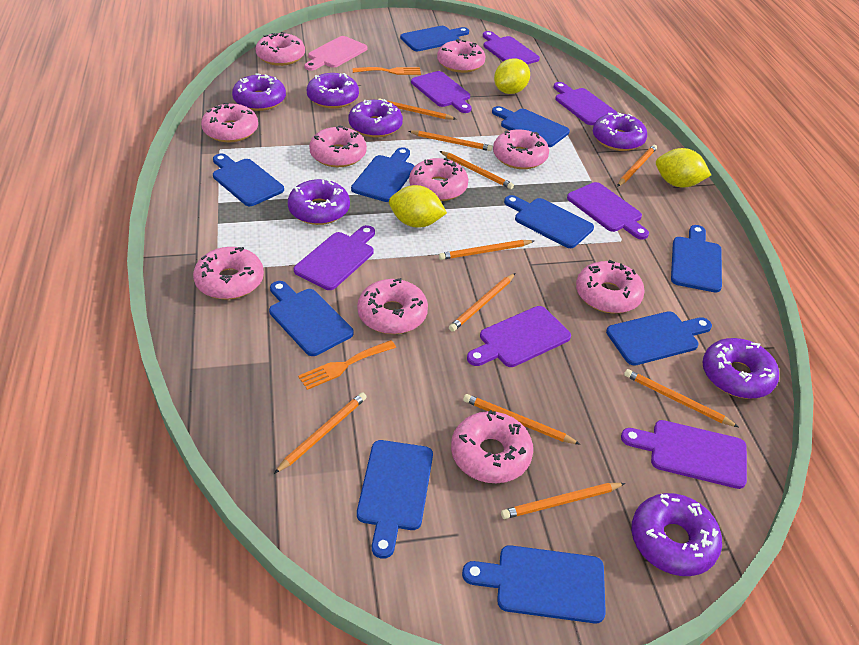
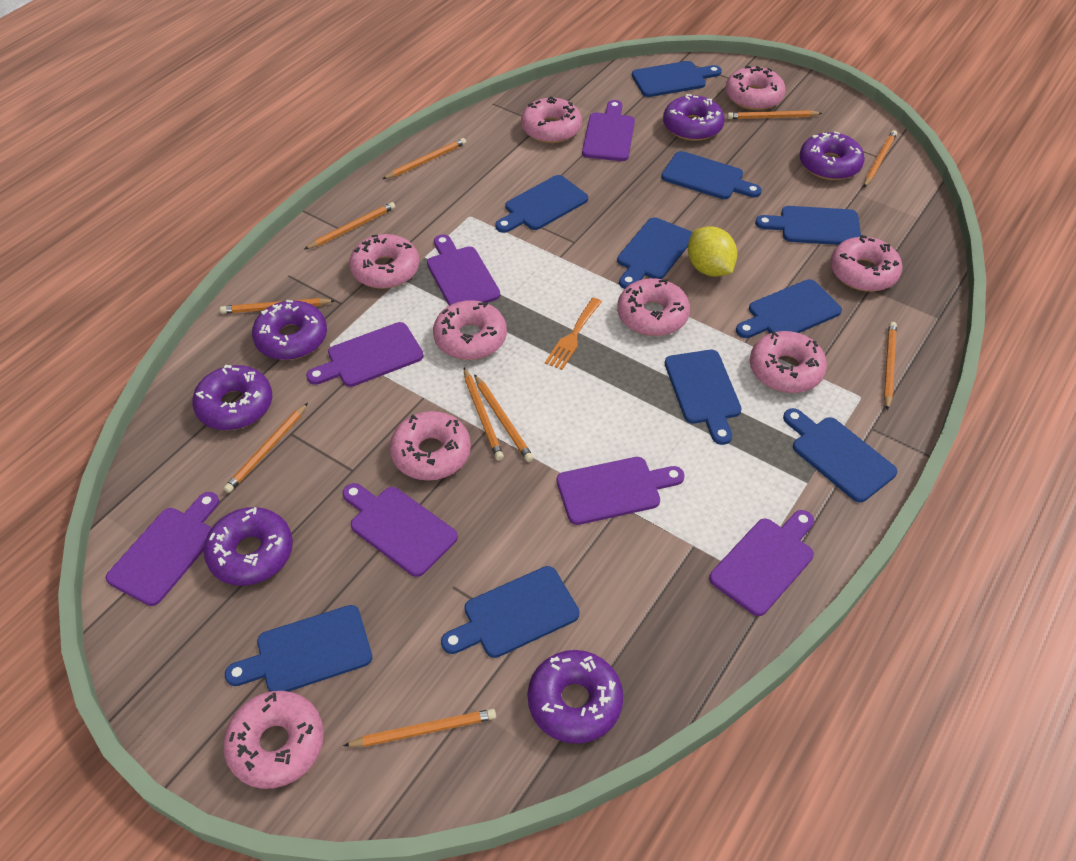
orange fork: 2 -> 1
pink cutting board: 1 -> 0
pink donut: 10 -> 9
purple donut: 7 -> 6
yellow lemon: 3 -> 1

